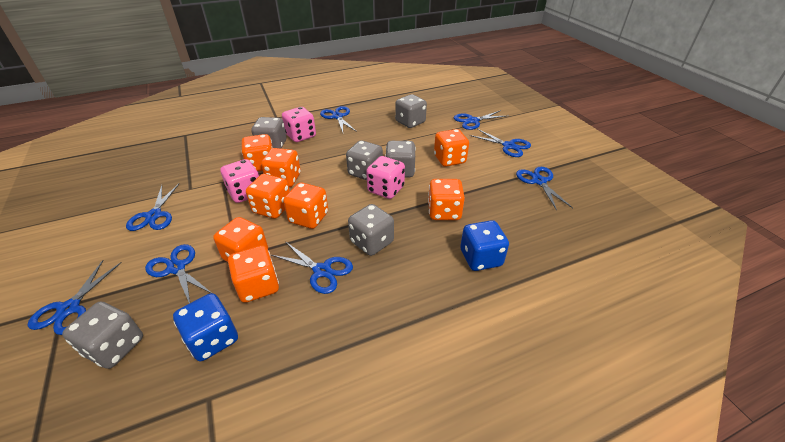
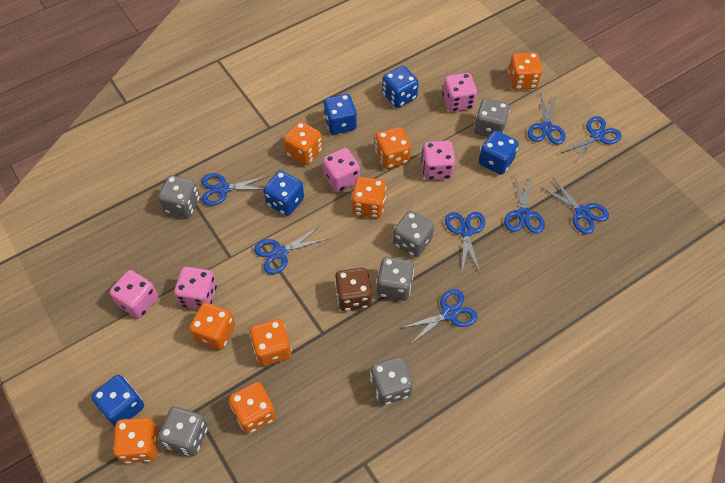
blue dice: 2 -> 5
brown dice: 0 -> 1
pink dice: 3 -> 5

